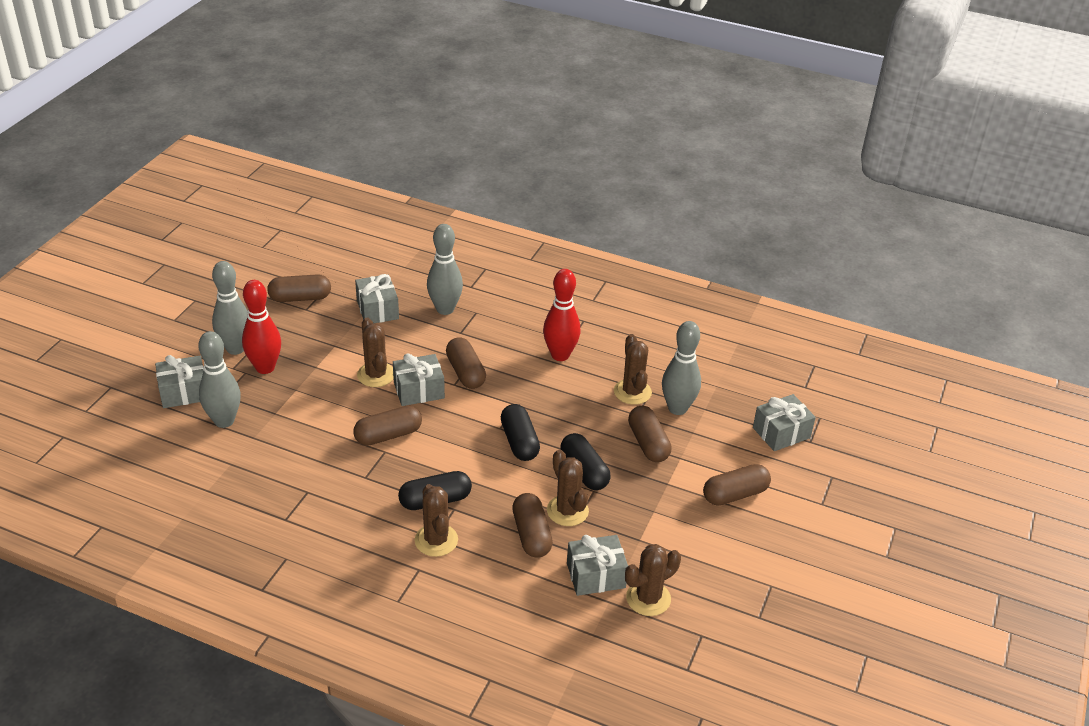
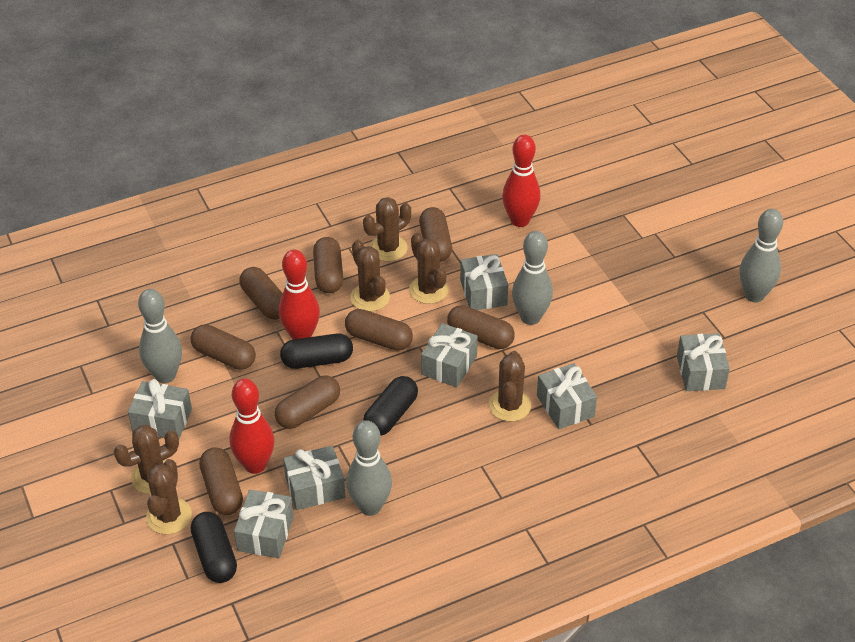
brown cactus: 5 -> 6
brown capsule: 6 -> 8
grey gift: 5 -> 7
red bowling pin: 2 -> 3

